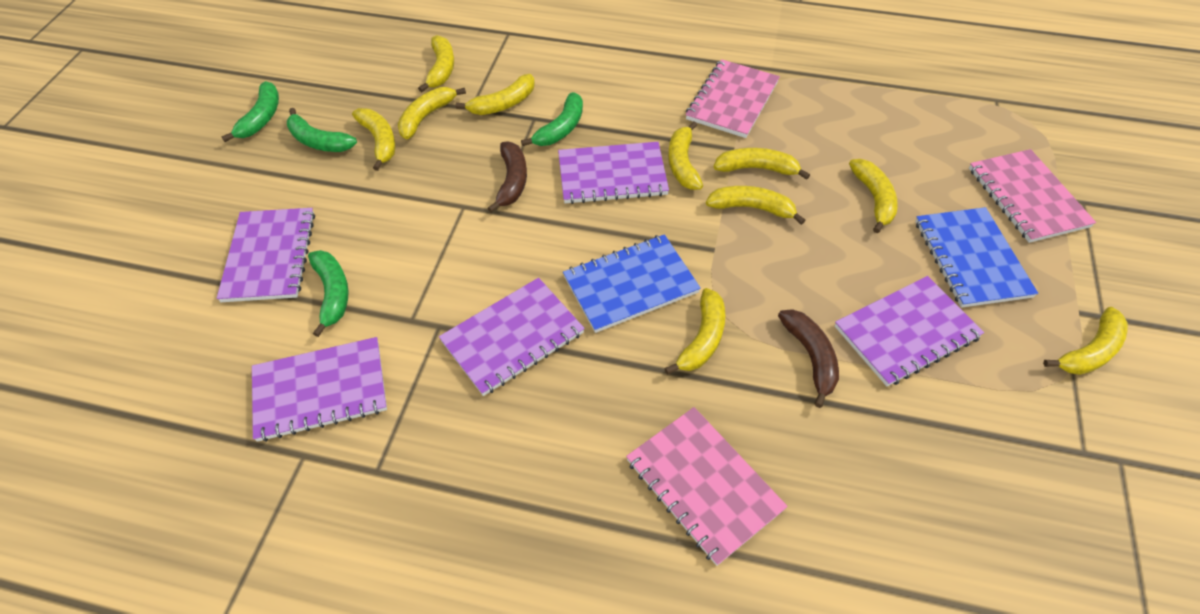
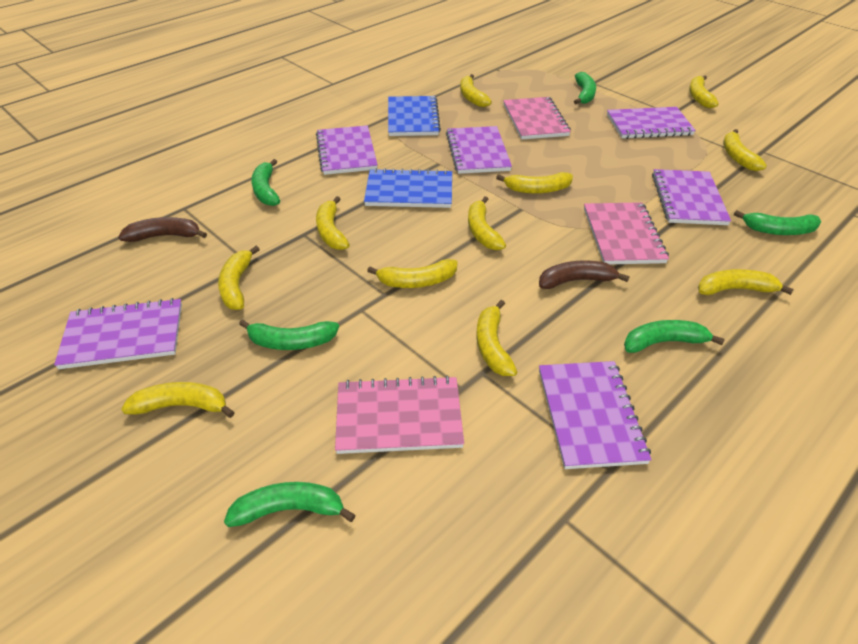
green banana: 4 -> 6
purple notebook: 5 -> 6
yellow banana: 10 -> 11

